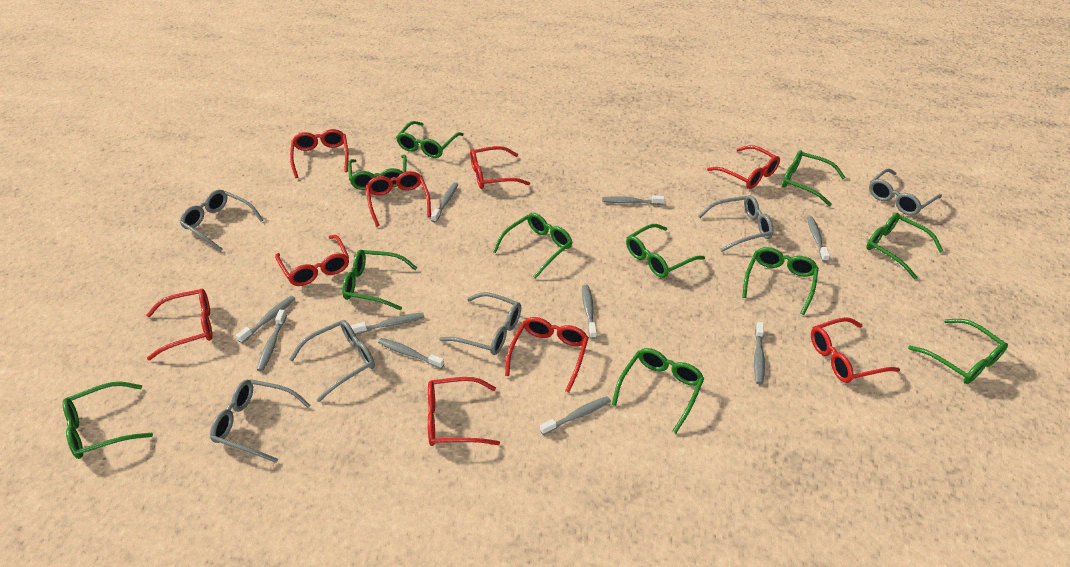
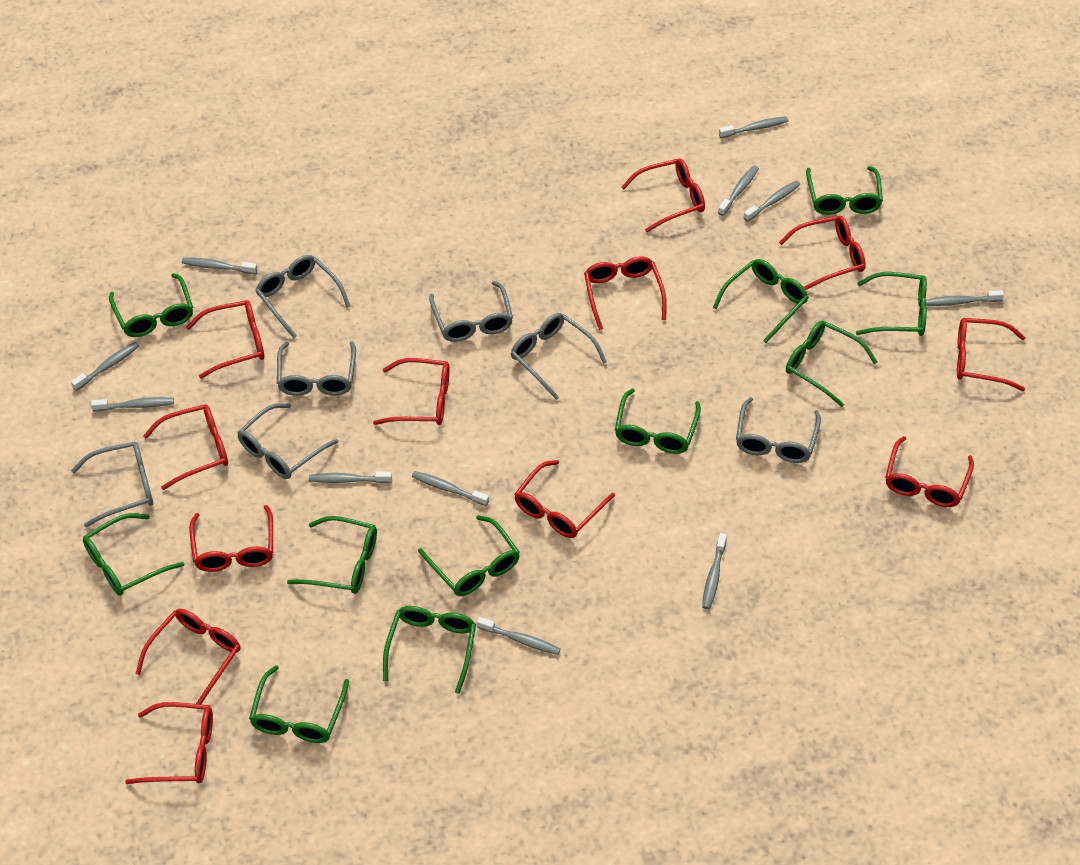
grey glasses: 6 -> 7
grey toothbrush: 10 -> 11
red glasses: 9 -> 12

